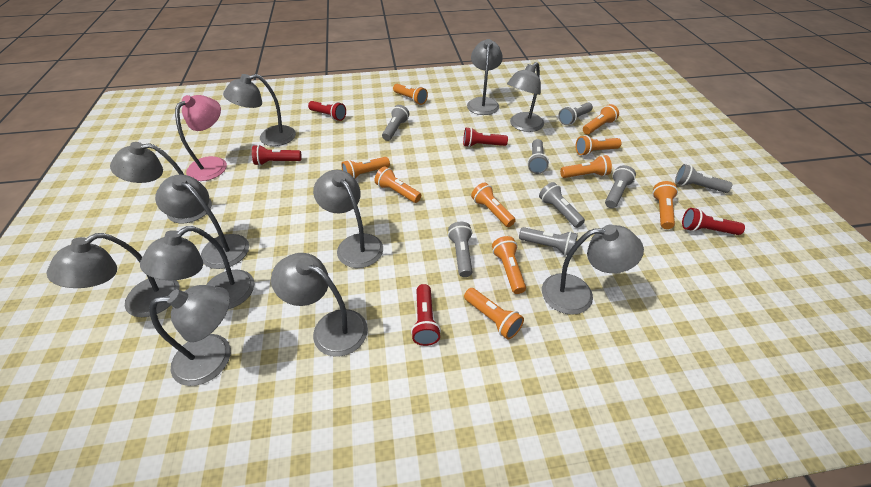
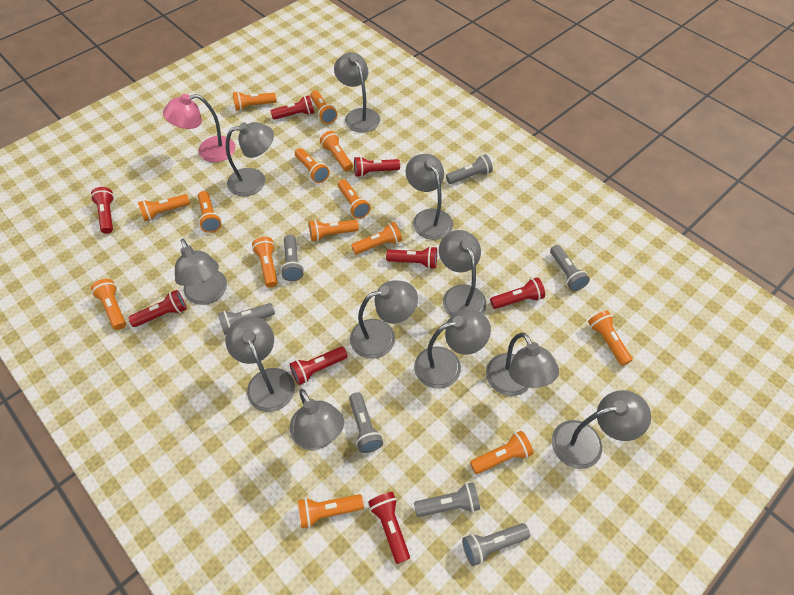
grey flashlight: 8 -> 7
orange flashlight: 10 -> 14
red flashlight: 5 -> 8

